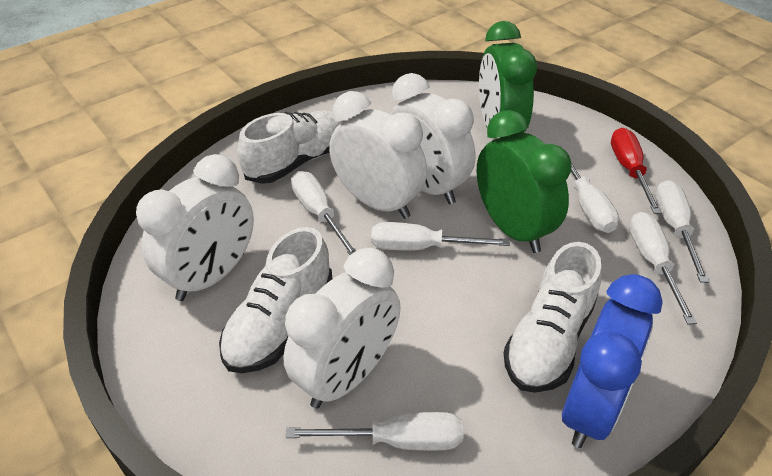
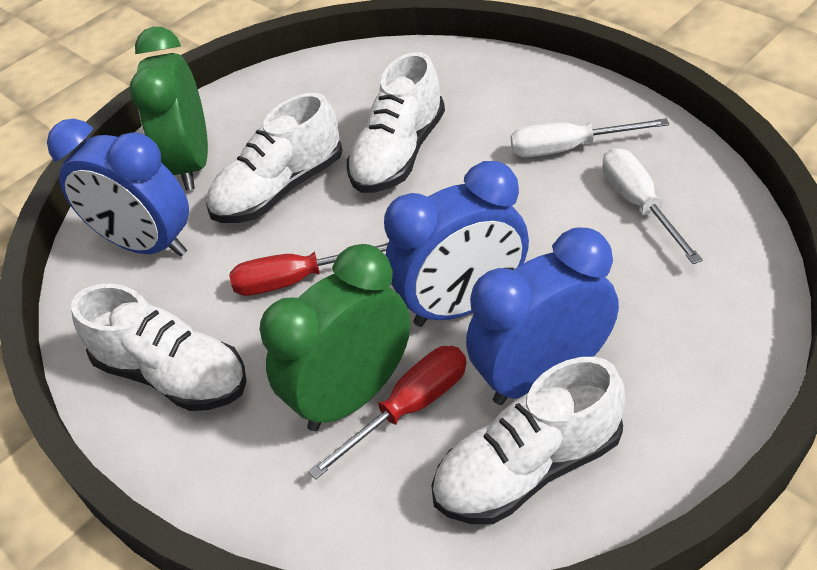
blue clock: 1 -> 3
red screwdriver: 1 -> 2
white clock: 4 -> 0
white screwdriver: 6 -> 2
white shoe: 3 -> 4

